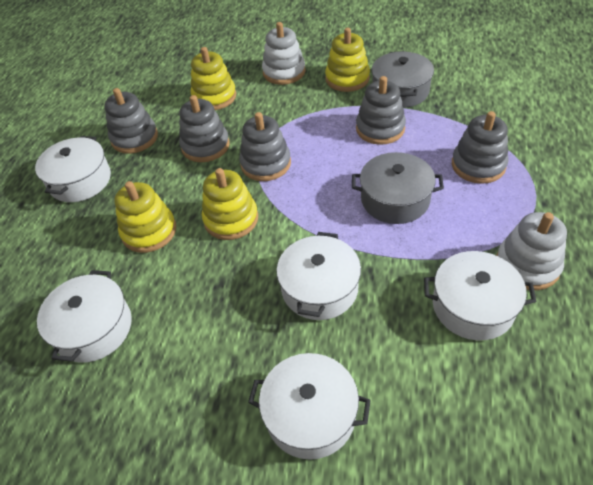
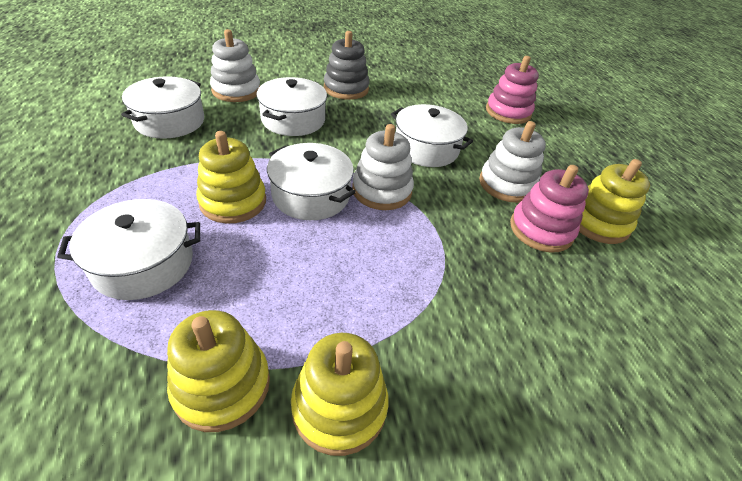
grey pot: 2 -> 0
grey stacking toy: 5 -> 1
pink stacking toy: 0 -> 2
white stacking toy: 2 -> 3

